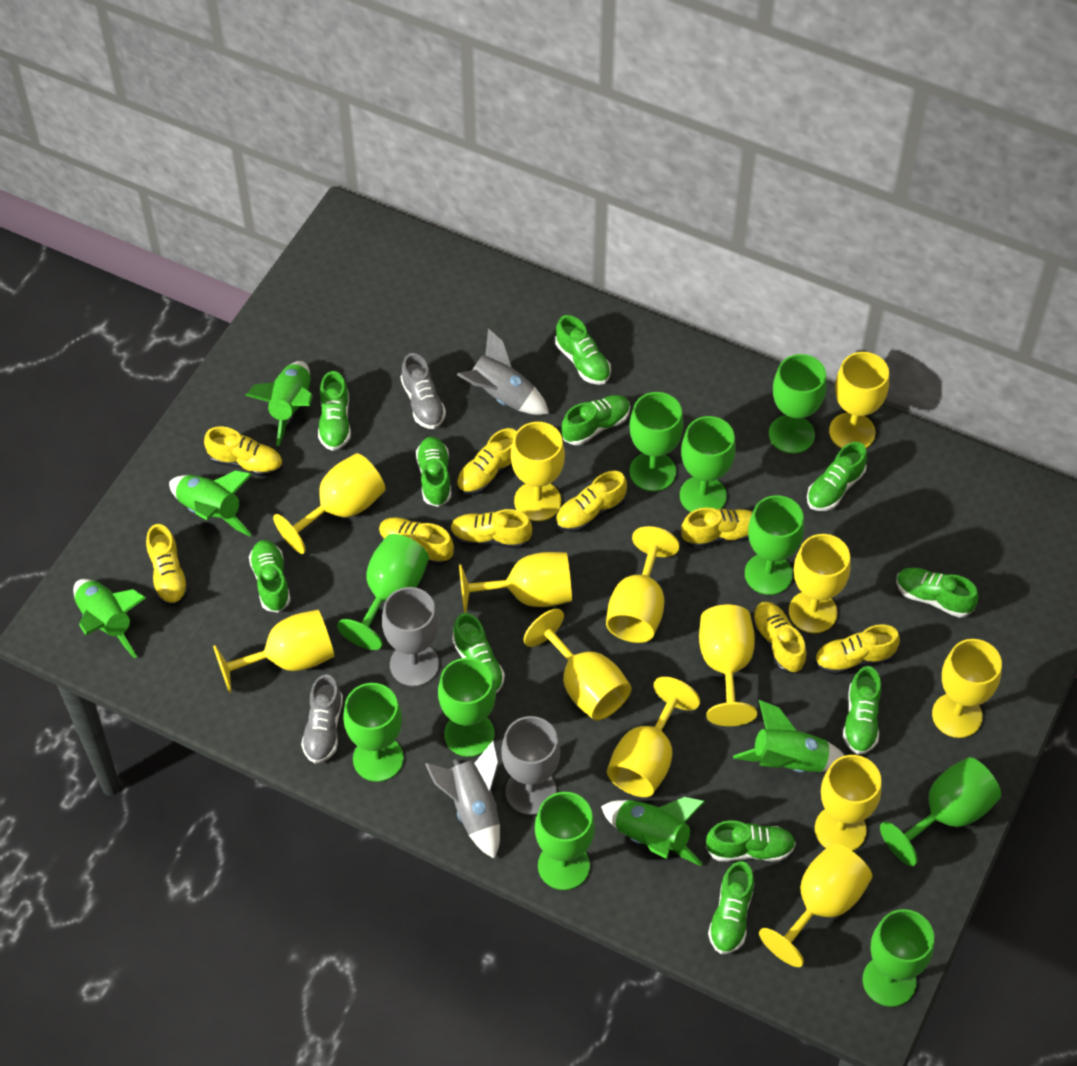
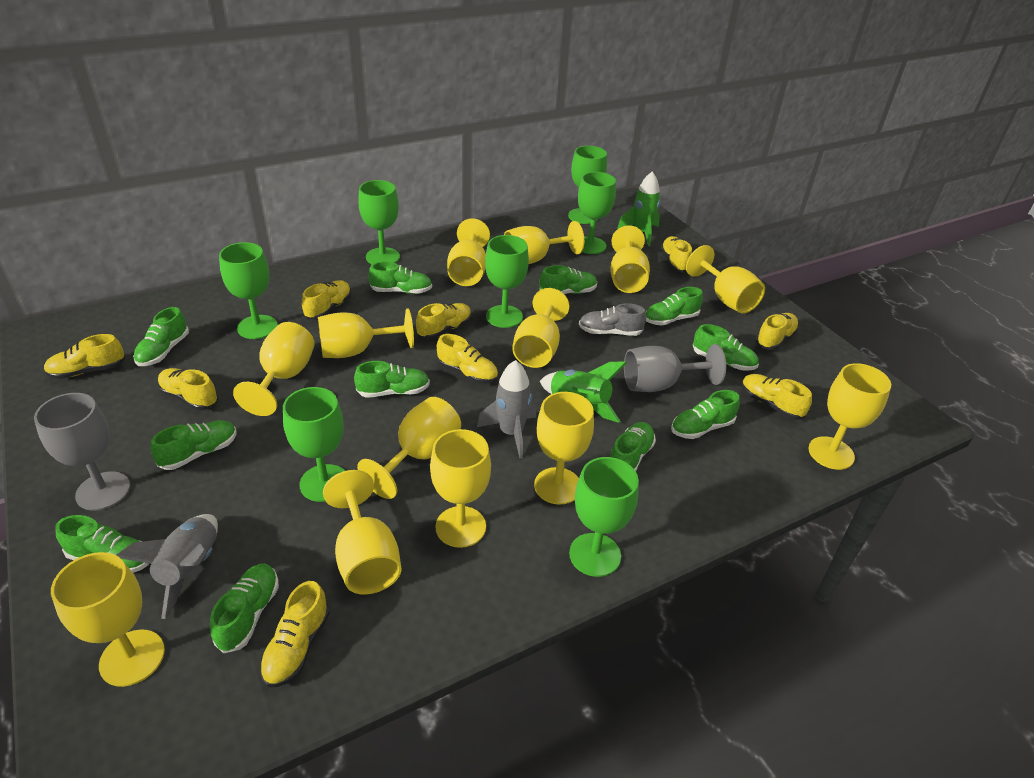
green goblet: 10 -> 7
green rocket: 5 -> 2
grey shoe: 2 -> 1

